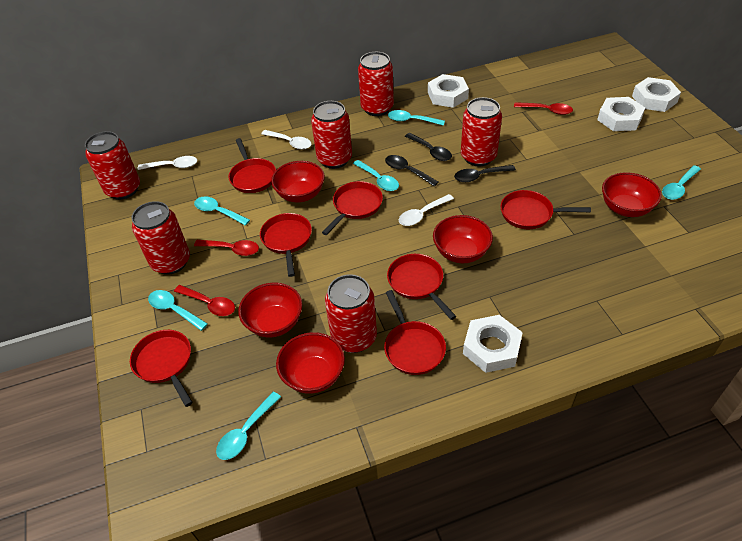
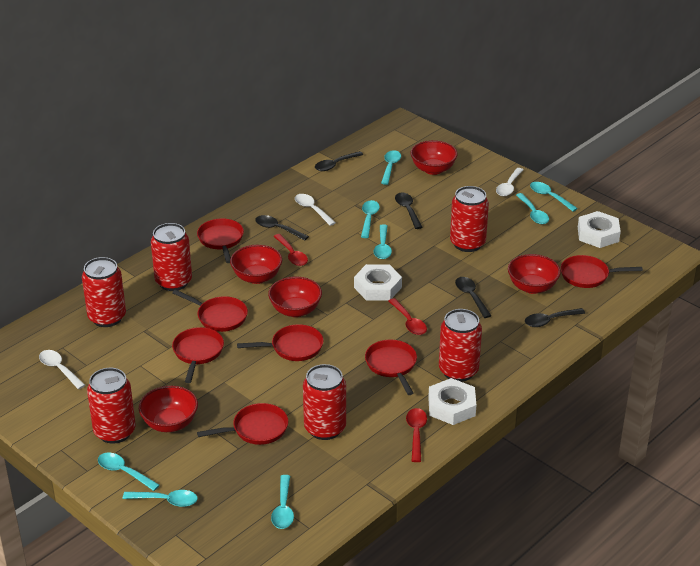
black spoon: 3 -> 5
turquoise spoon: 6 -> 8
white nut: 4 -> 3

